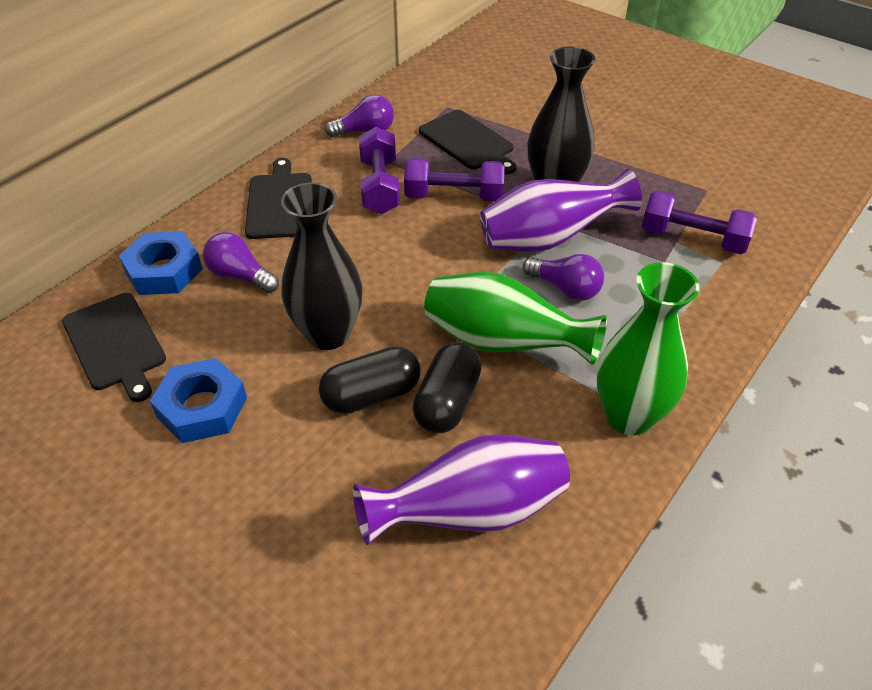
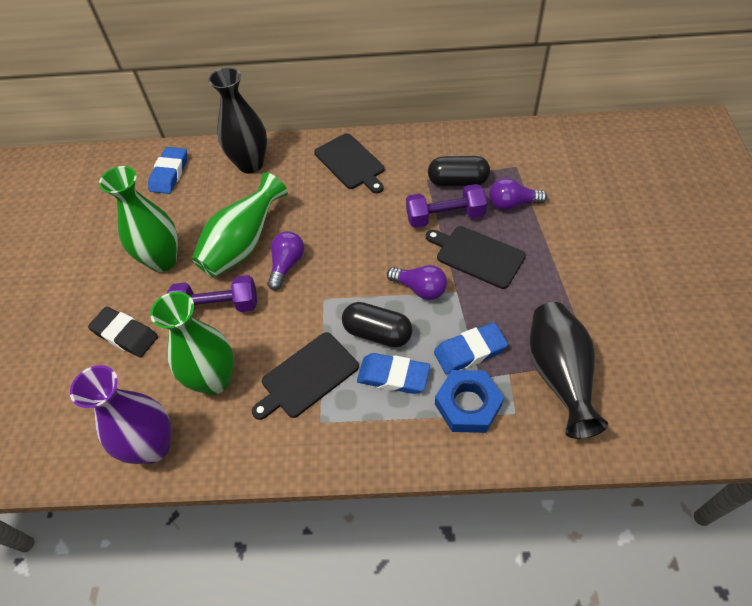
black eraser: 0 -> 1
blue eraser: 0 -> 3
blue nut: 2 -> 1
green vase: 2 -> 3
purple dumbbell: 3 -> 2
purple vase: 2 -> 1

